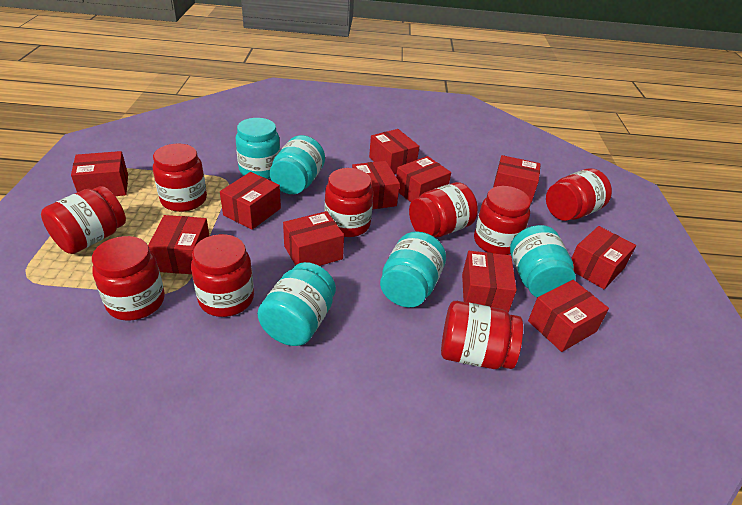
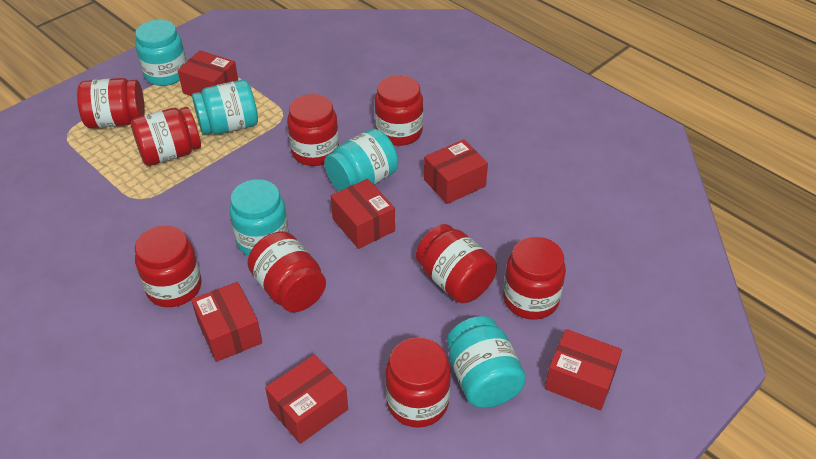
red box: 11 -> 6

